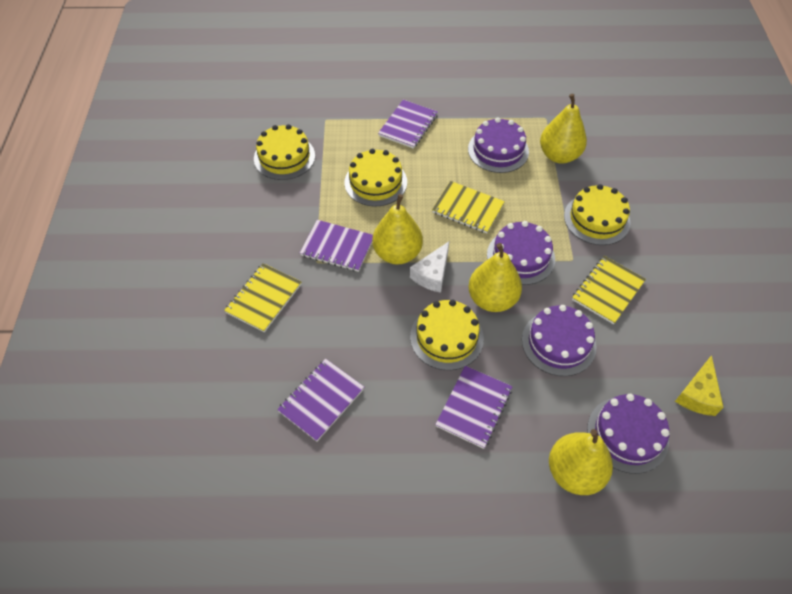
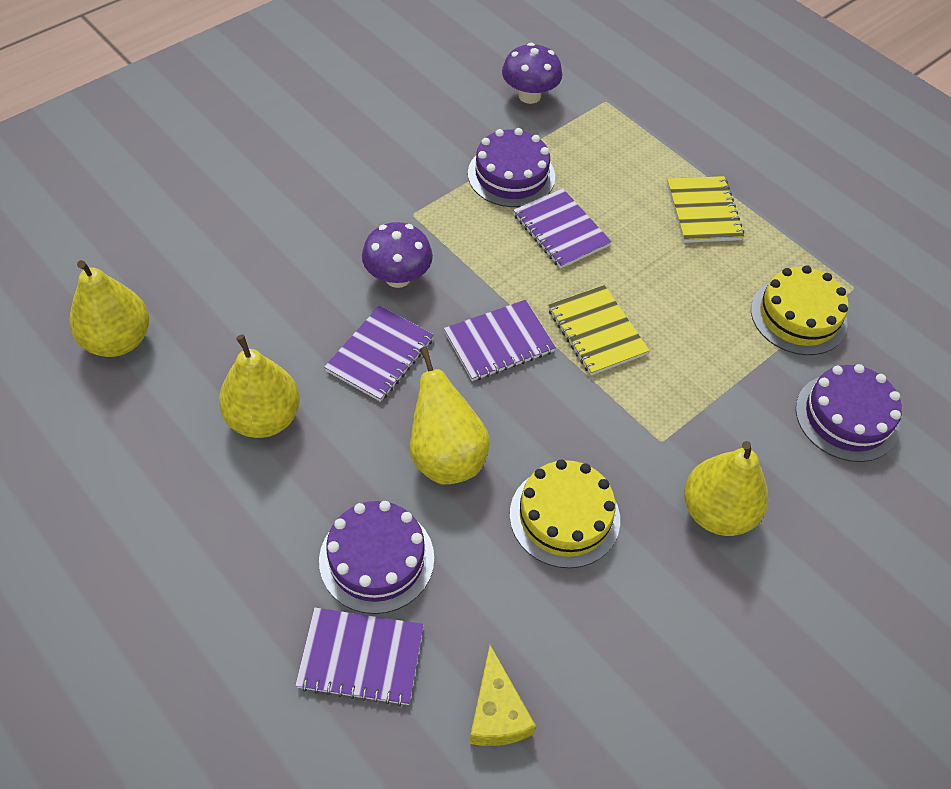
purple cake: 4 -> 3
purple mushroom: 0 -> 2
white cheese: 1 -> 0
yellow cake: 4 -> 2
yellow notebook: 3 -> 2

